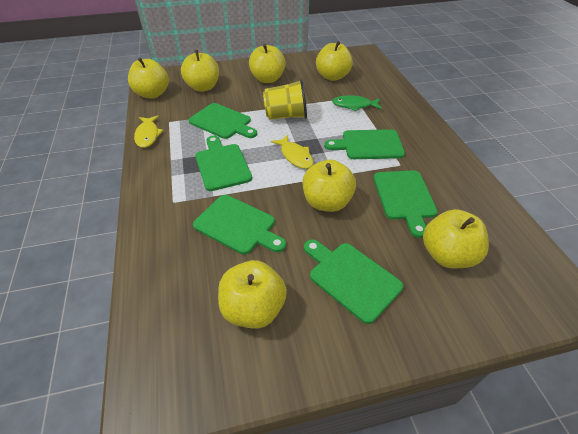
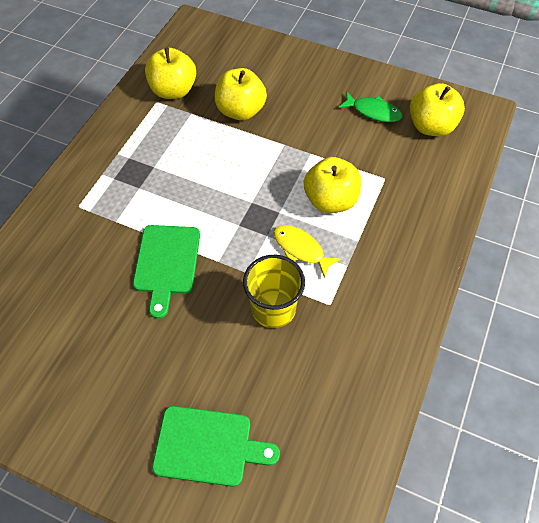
green cutting board: 6 -> 2
yellow apple: 7 -> 4
yellow fish: 2 -> 1

